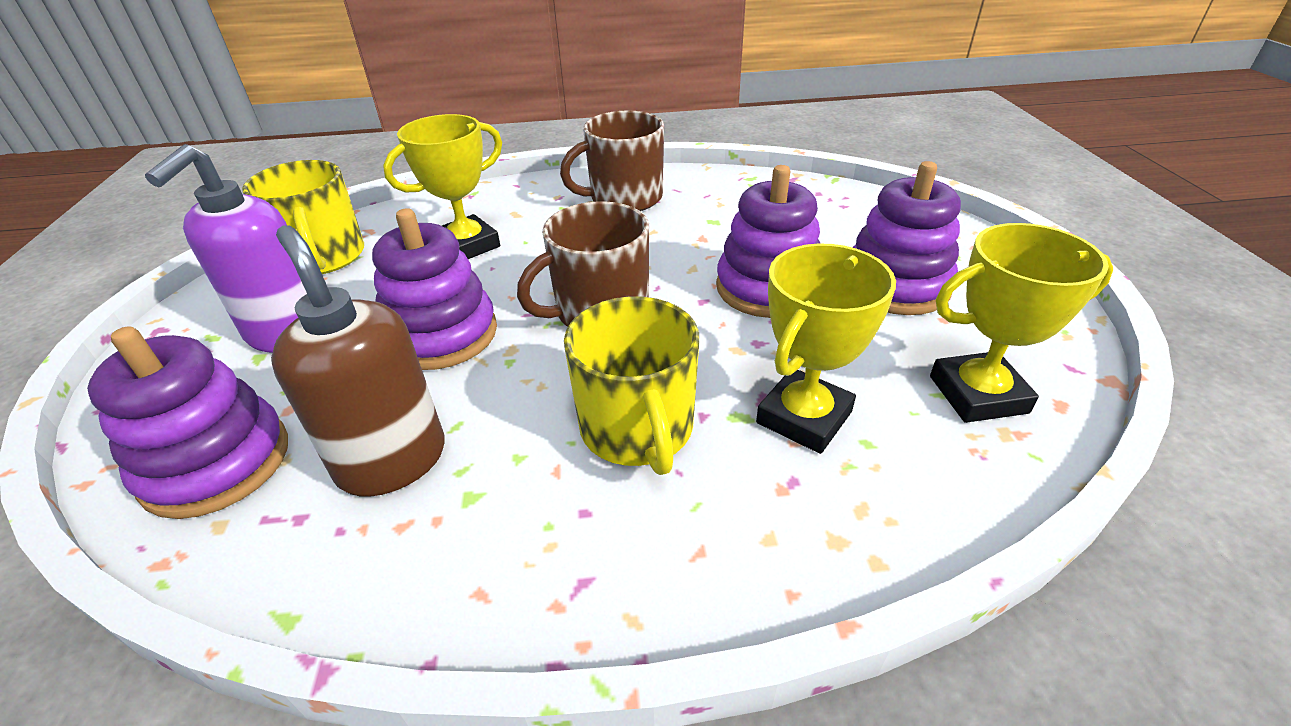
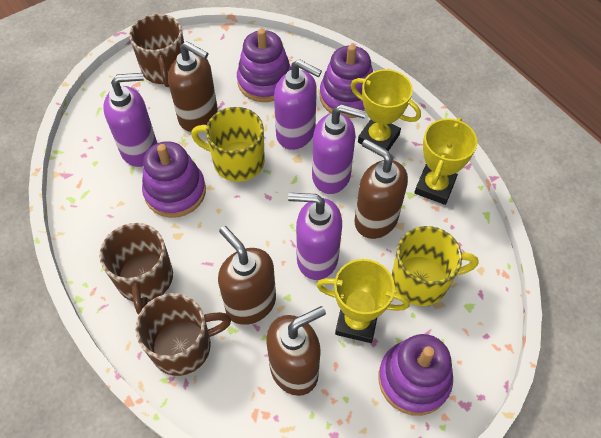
brown mug: 2 -> 3
brown soap dispenser: 1 -> 4
purple soap dispenser: 1 -> 4

